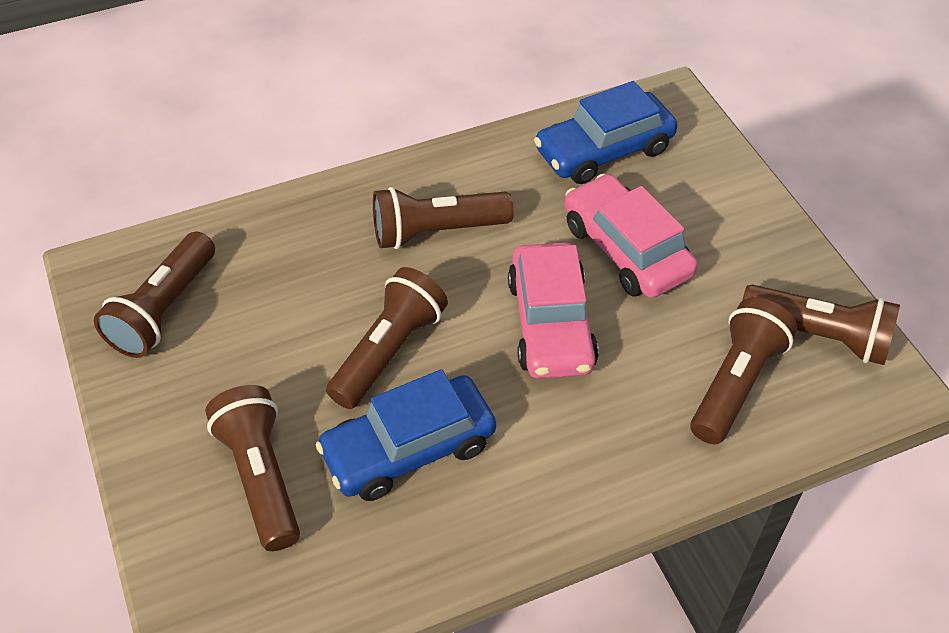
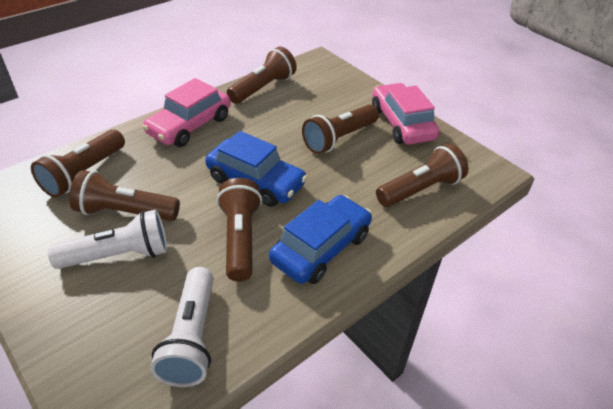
white flashlight: 0 -> 2

